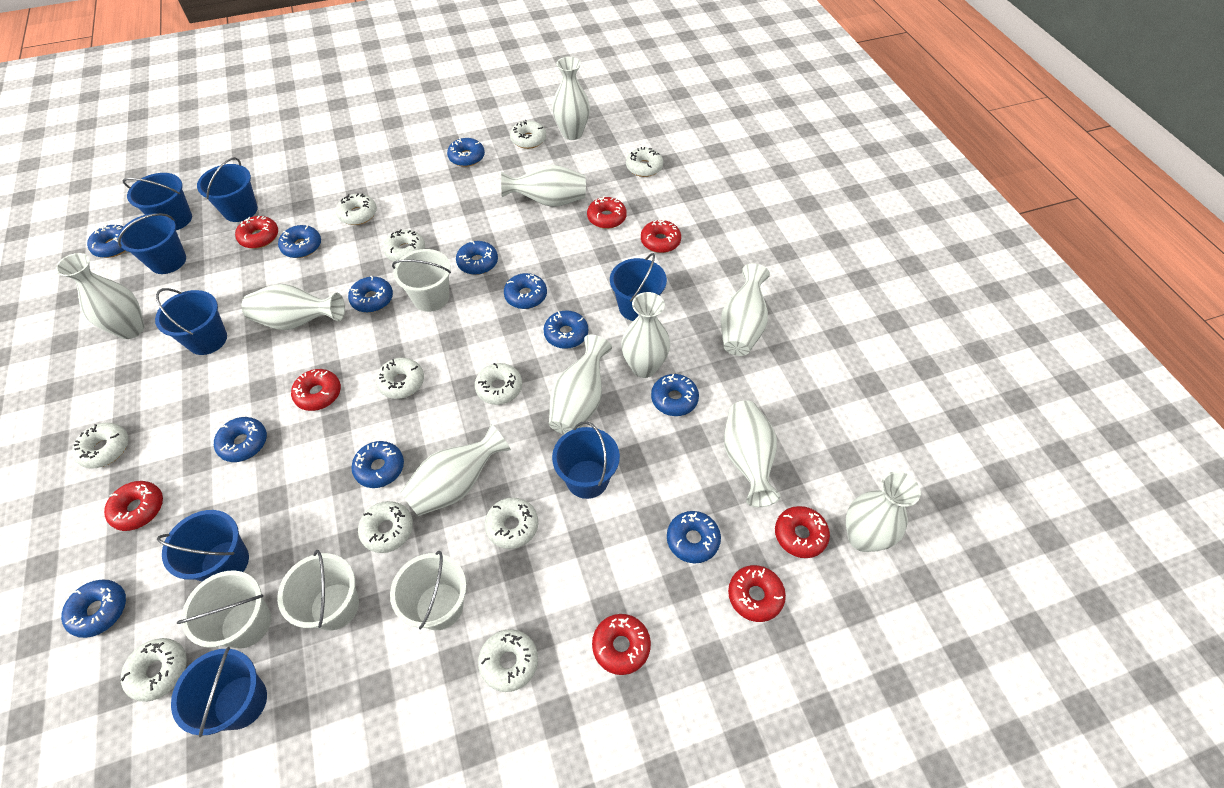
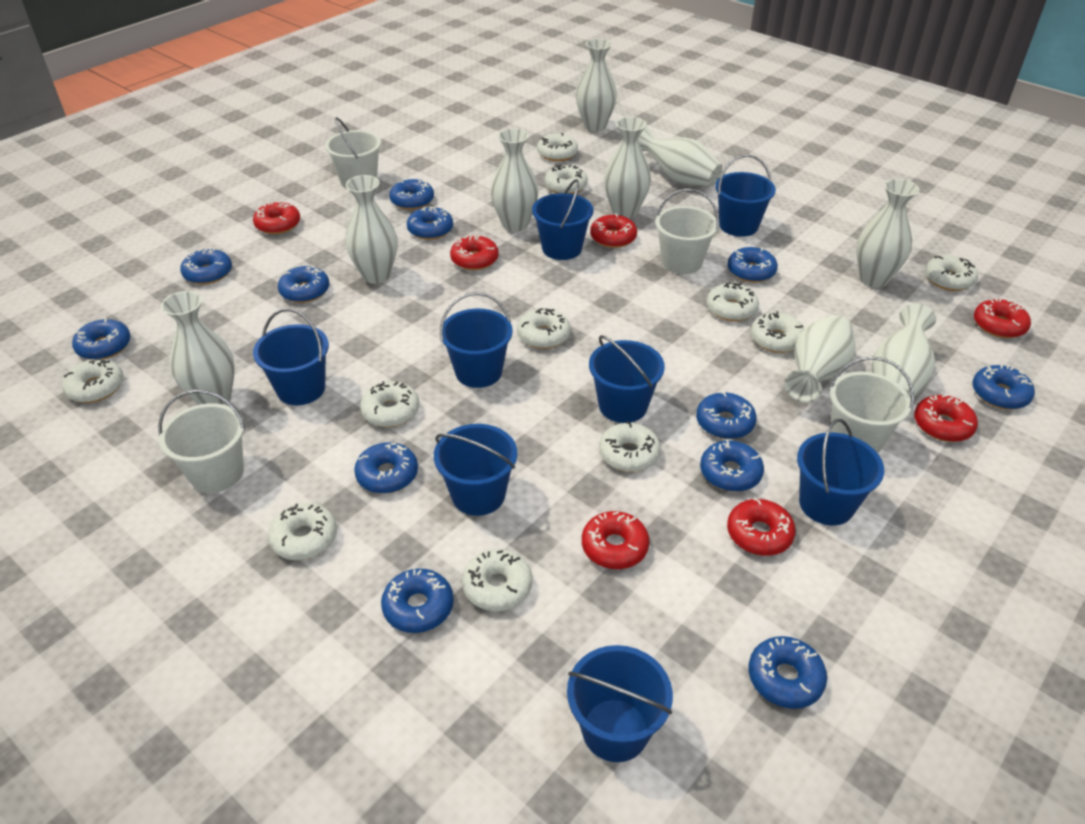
red donut: 8 -> 7
white vase: 10 -> 9

